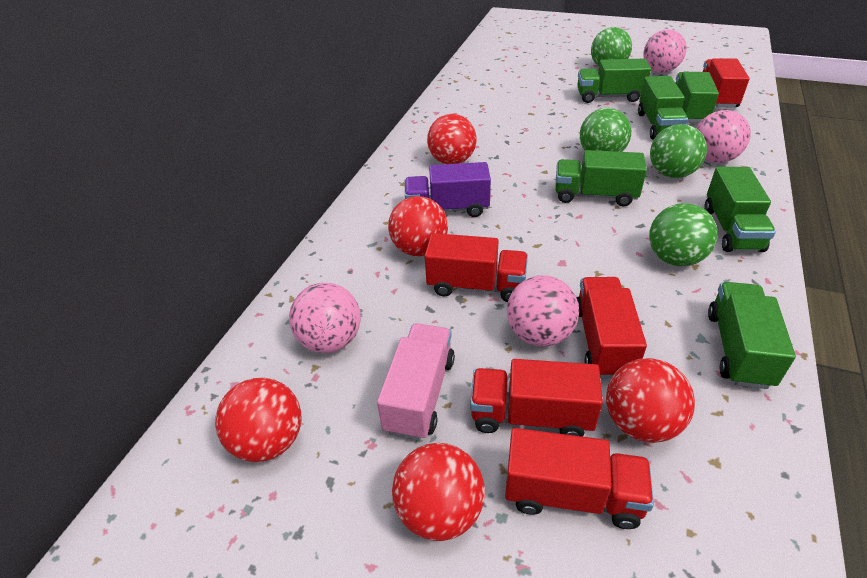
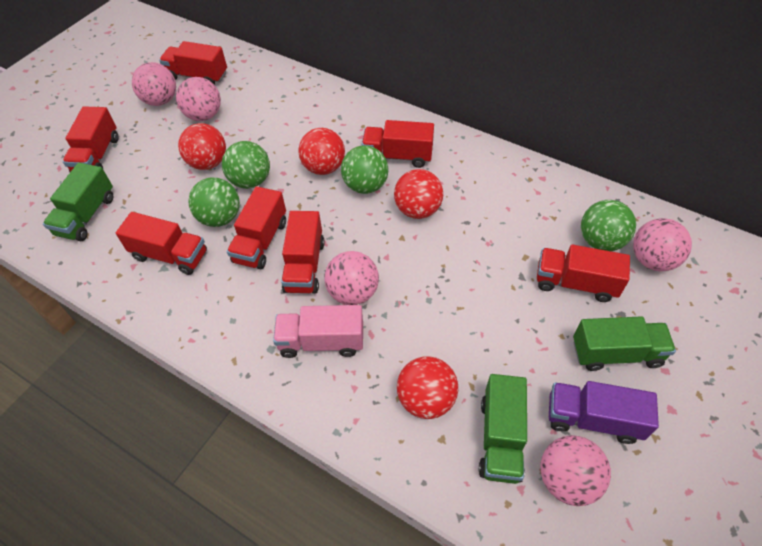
green truck: 6 -> 3
pink ball: 4 -> 5
red ball: 5 -> 4
red truck: 5 -> 7

